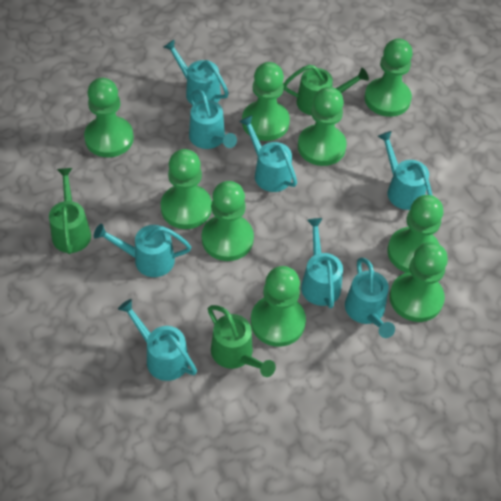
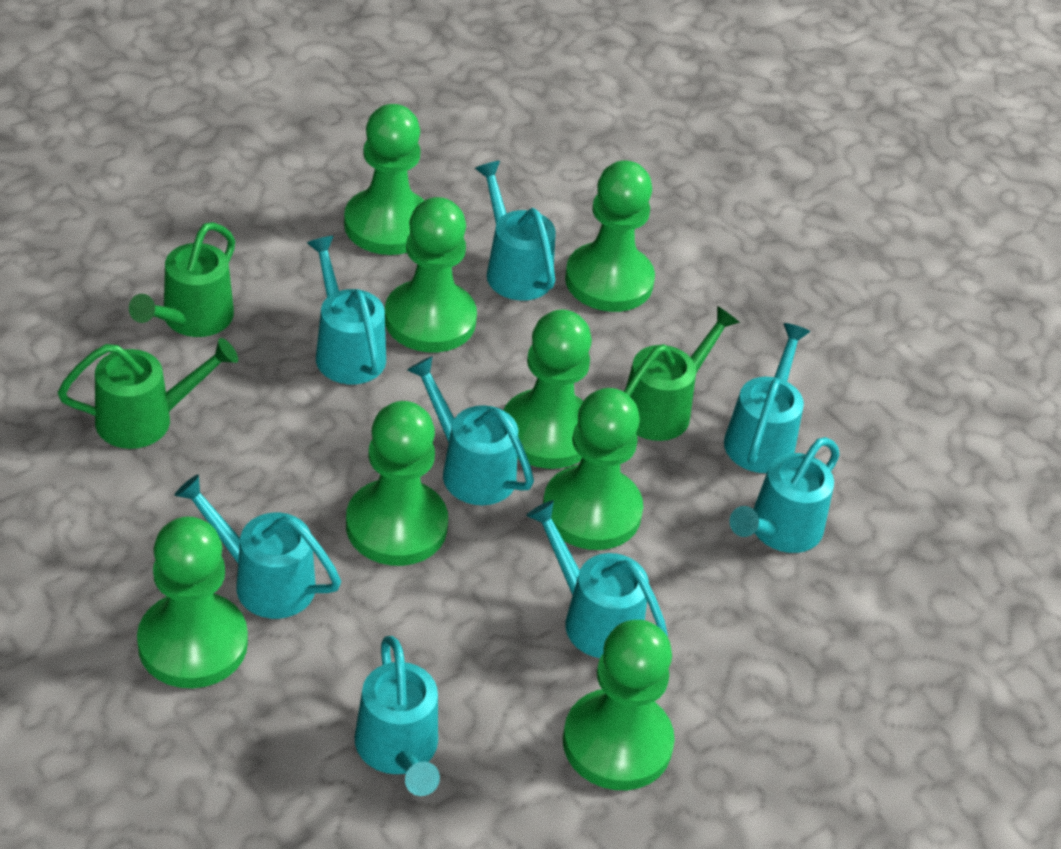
green pawn: 9 -> 8

